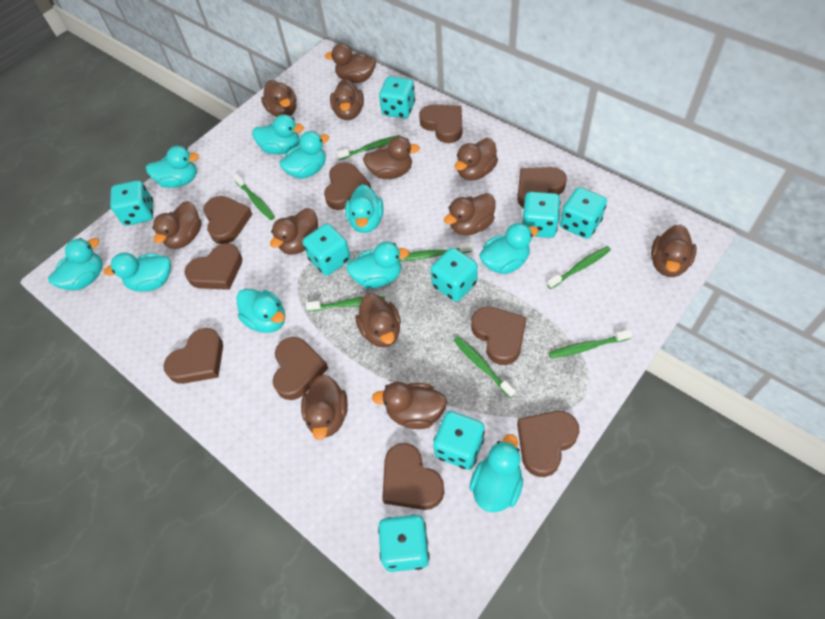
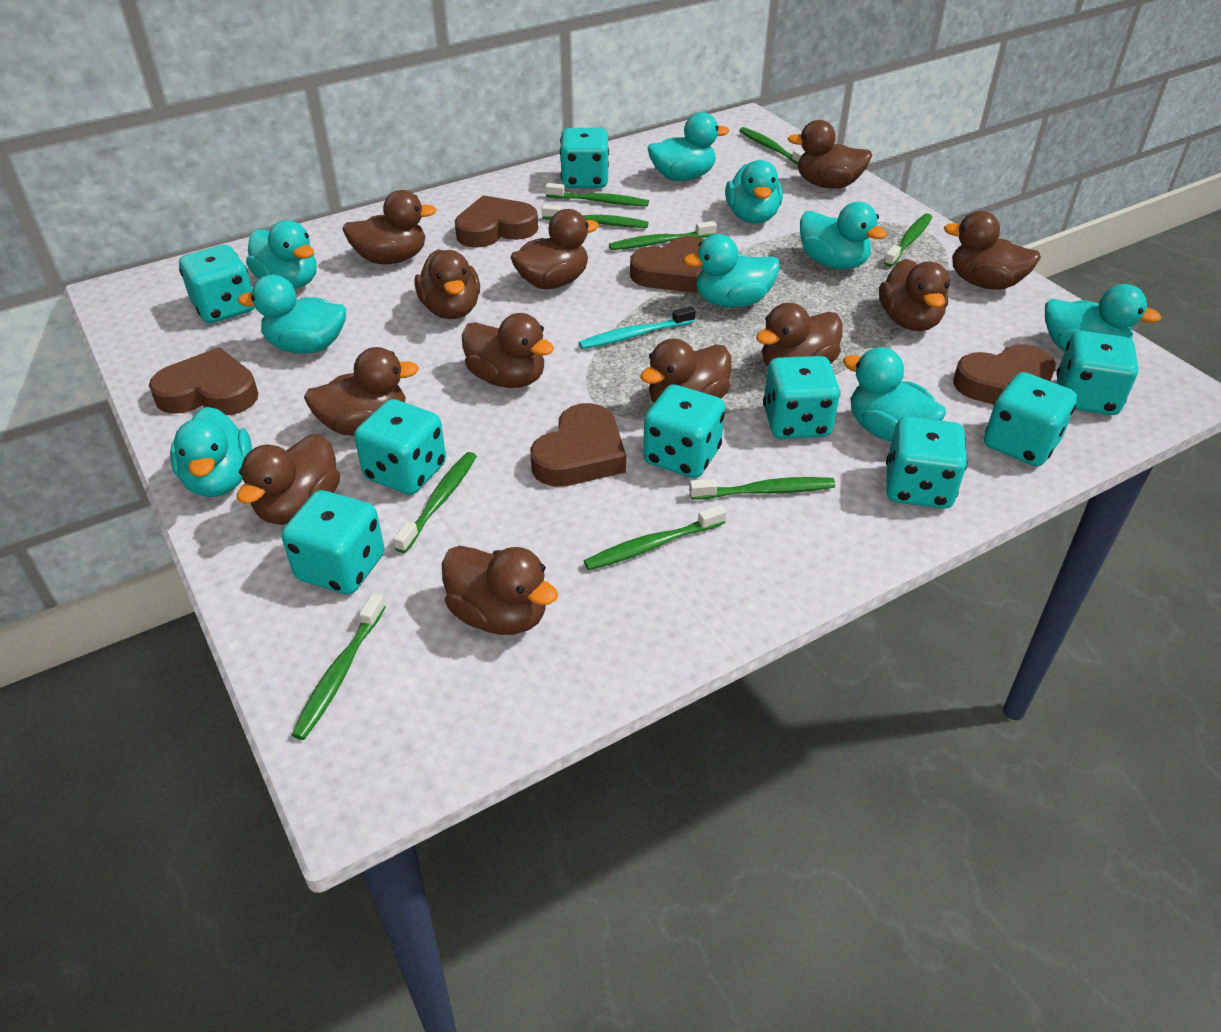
brown heart: 10 -> 5
green toothbrush: 7 -> 9
turquoise dice: 8 -> 9
turquoise duck: 10 -> 9
turquoise toothbrush: 0 -> 1

